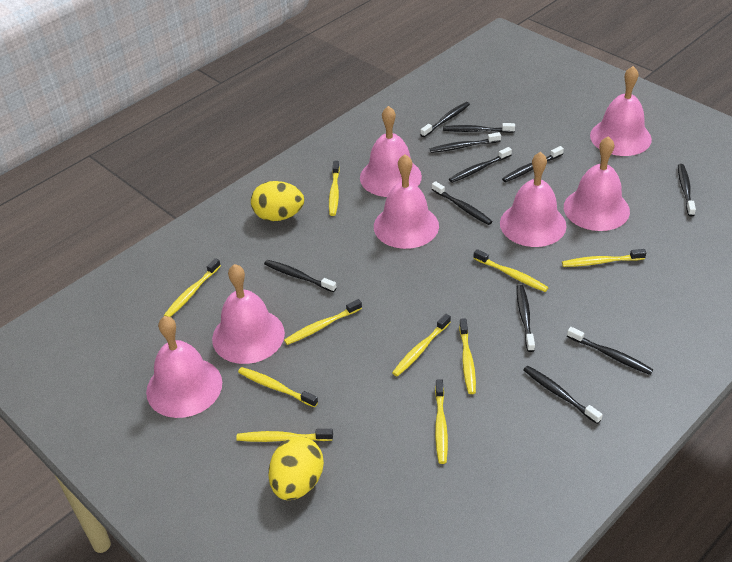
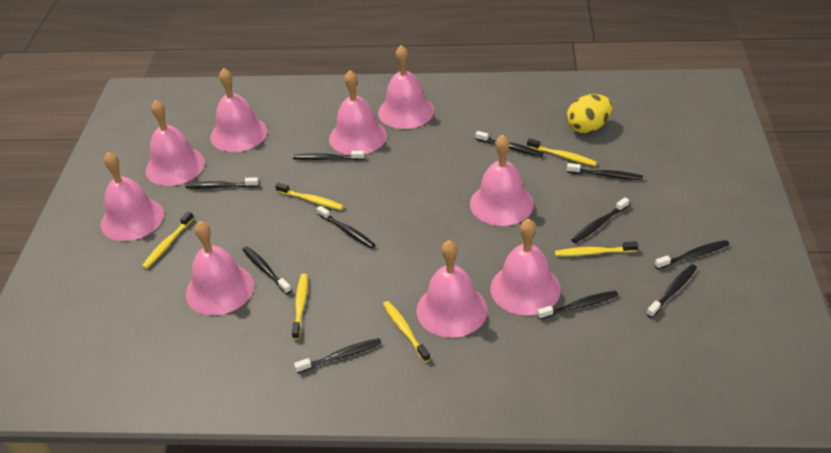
pink bell: 7 -> 9
yellow egg: 2 -> 1
yellow toothbrush: 10 -> 6

